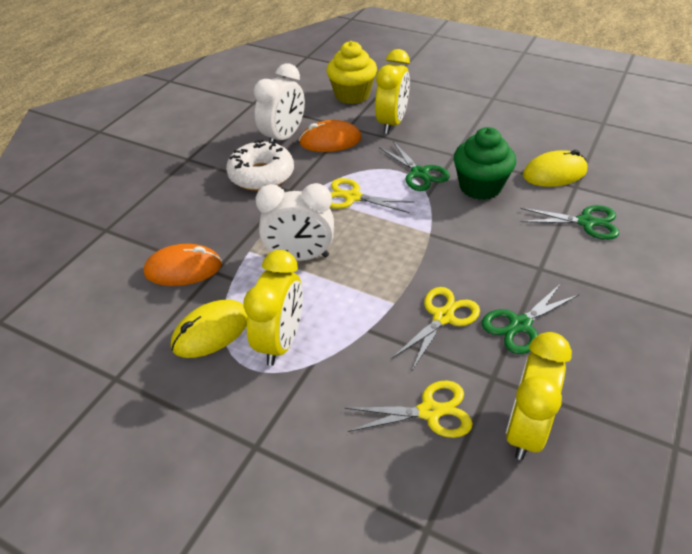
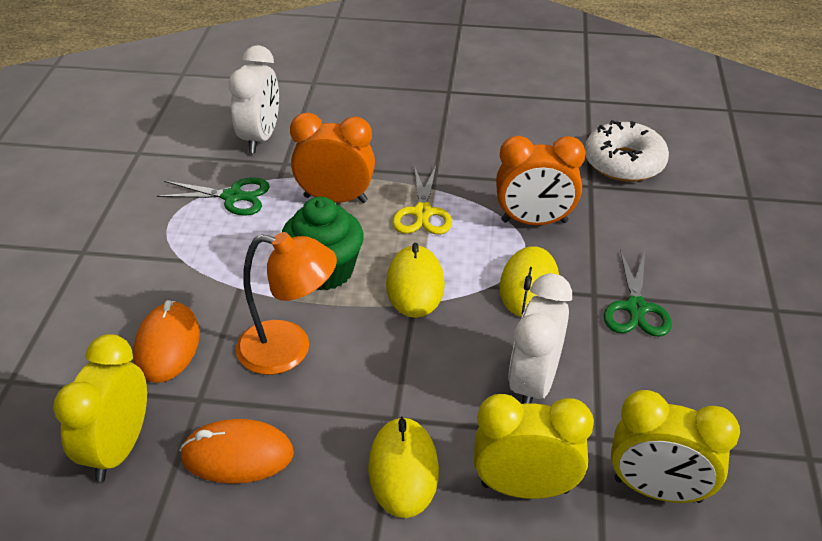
green scissors: 3 -> 2
orange clock: 0 -> 2
orange lamp: 0 -> 1
yellow cupcake: 1 -> 0
yellow mouse: 2 -> 3
yellow scissors: 3 -> 1

